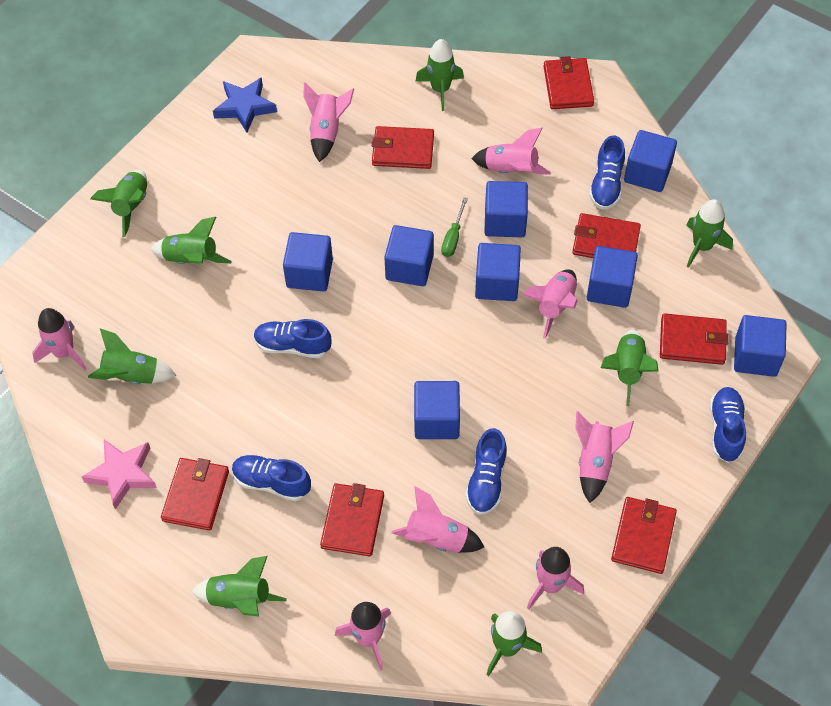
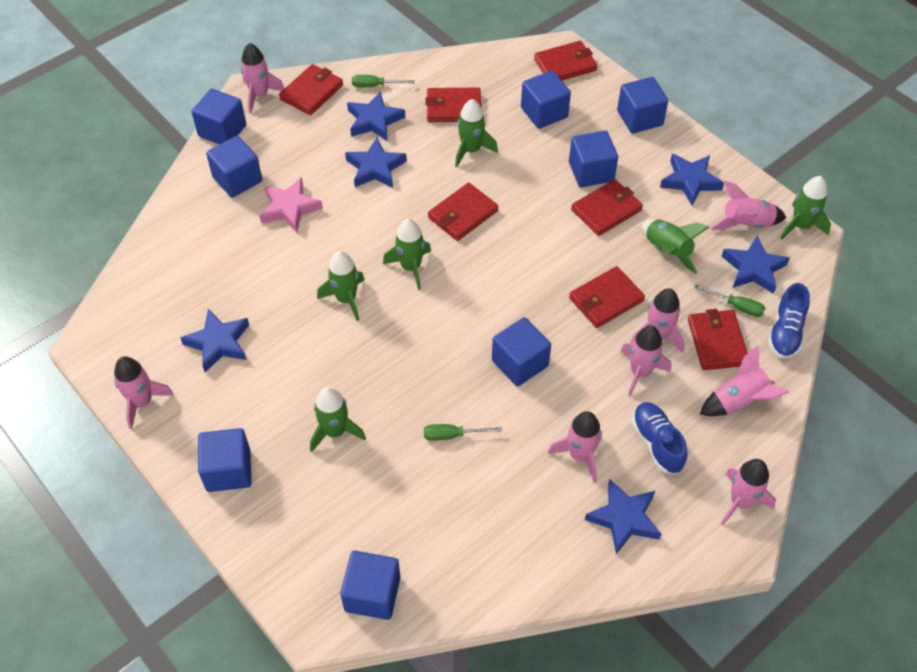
blue shoe: 5 -> 2
blue star: 1 -> 6
green rocket: 8 -> 6
green screwdriver: 1 -> 3

